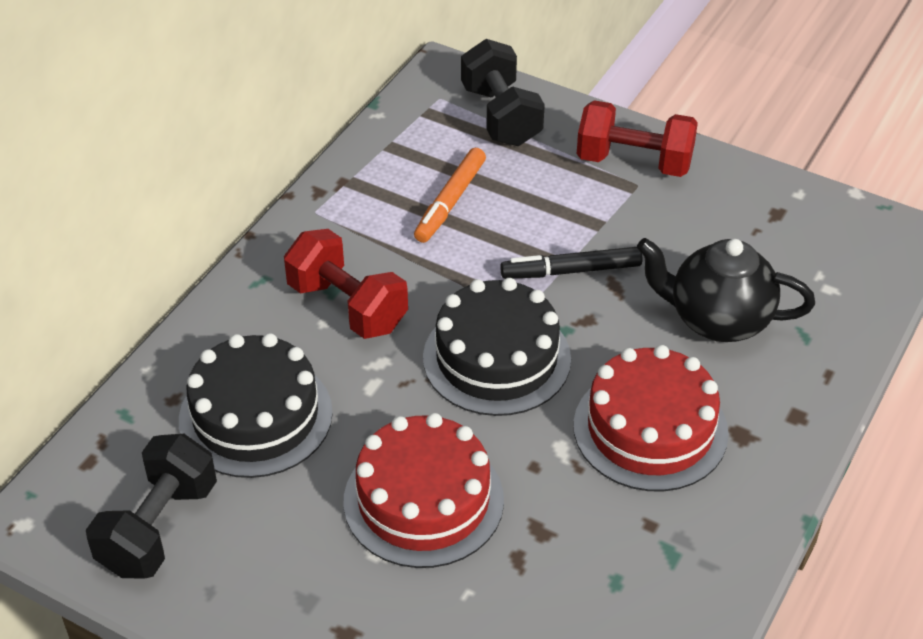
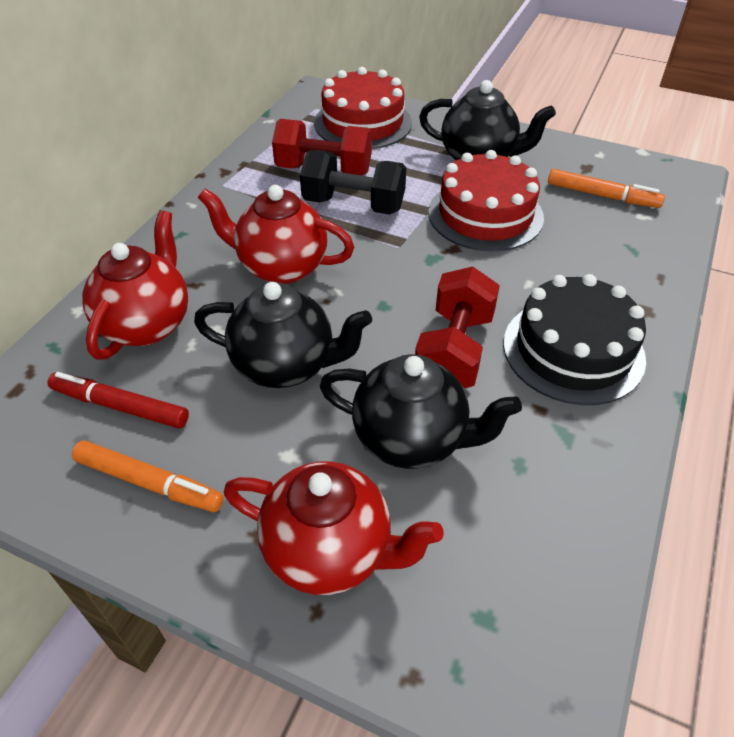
black cake: 2 -> 1
black dumbbell: 2 -> 1
black marker: 1 -> 0
black teapot: 1 -> 3
orange marker: 1 -> 2
red marker: 0 -> 1
red teapot: 0 -> 3

